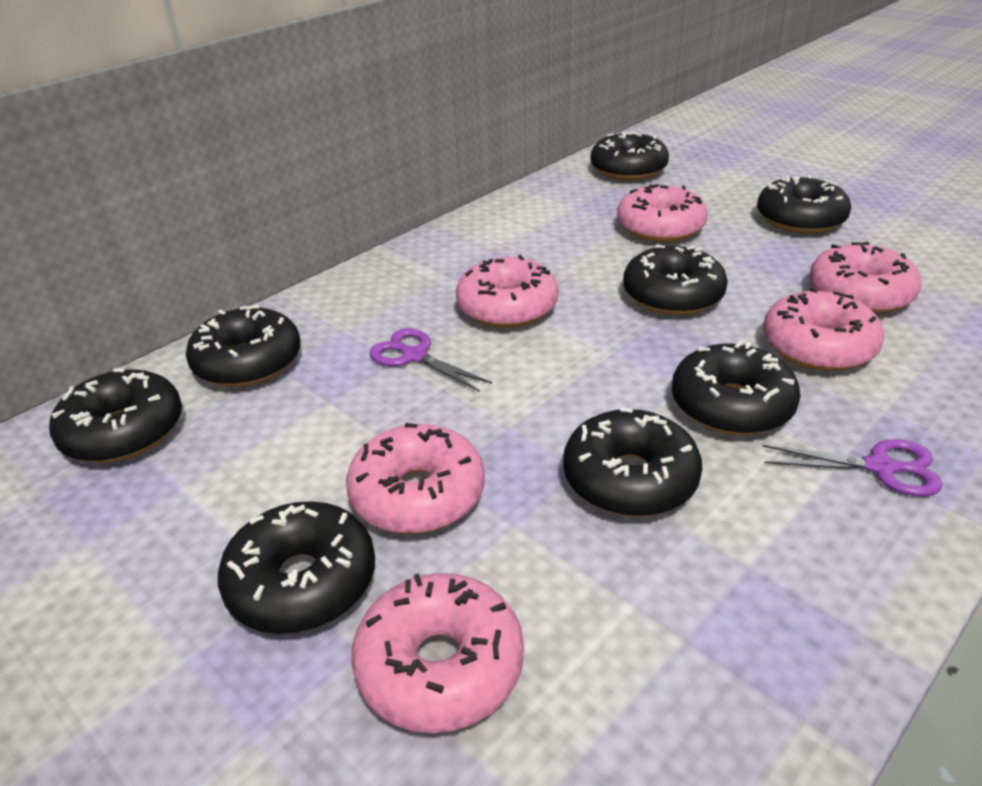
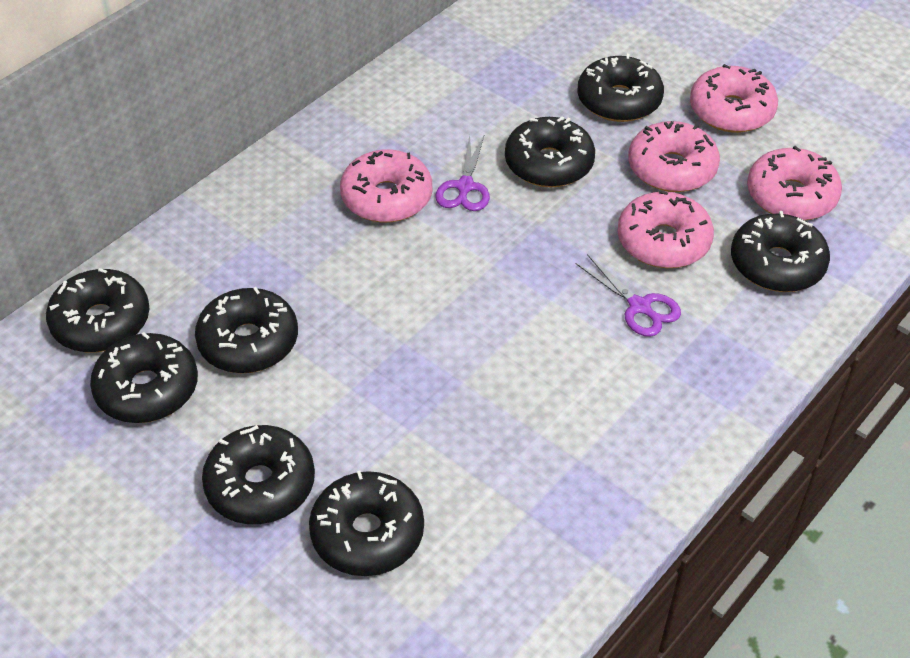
pink donut: 6 -> 5

